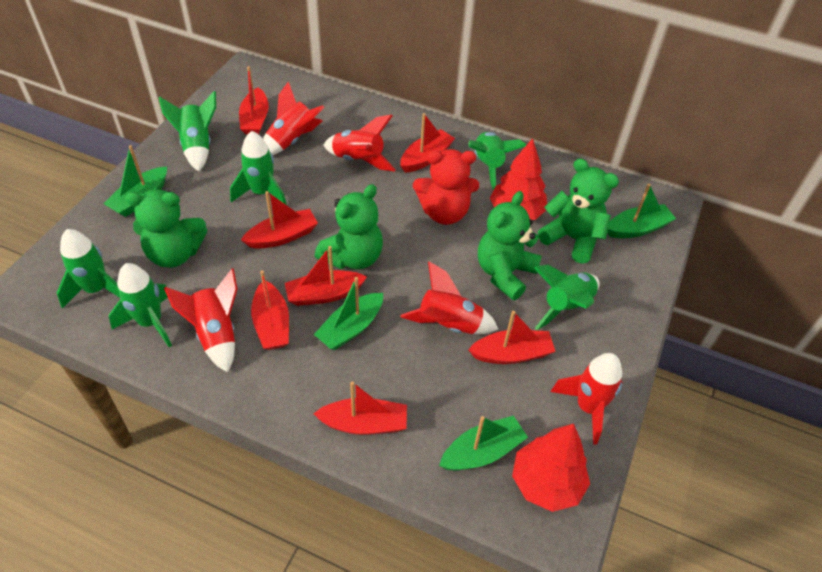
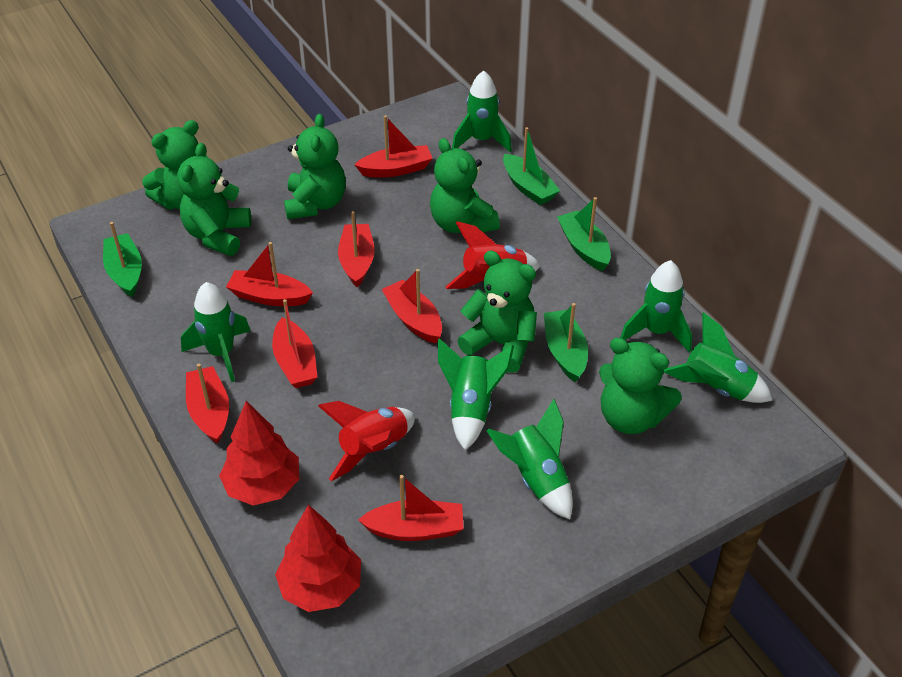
green teddy bear: 4 -> 6
red rocket: 5 -> 2
red teddy bear: 1 -> 0

